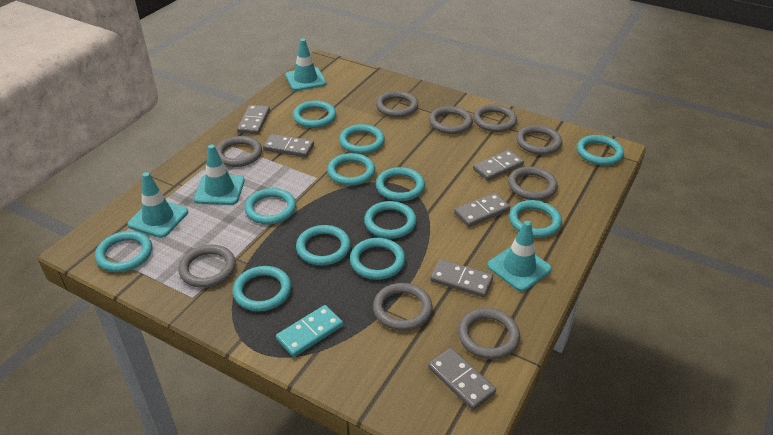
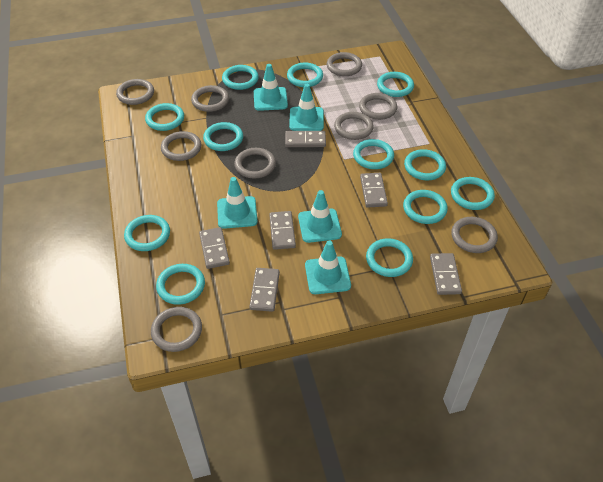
turquoise domino: 1 -> 0
turquoise traffic cone: 4 -> 5

